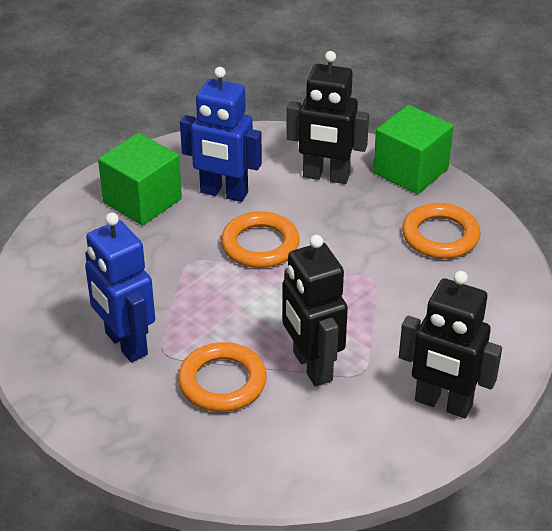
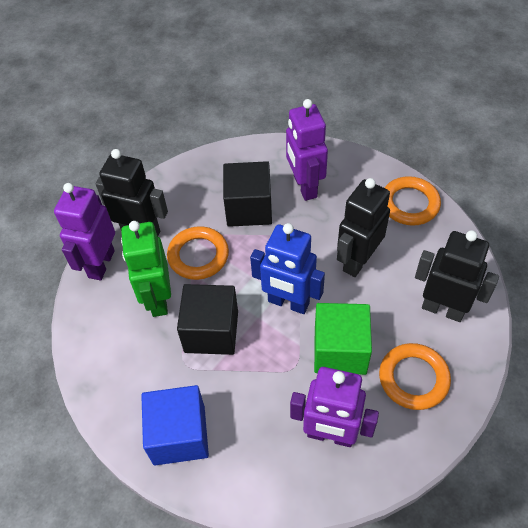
black cube: 0 -> 2
blue cube: 0 -> 1
blue robot: 2 -> 1
green cube: 2 -> 1
green robot: 0 -> 1
purple robot: 0 -> 3

